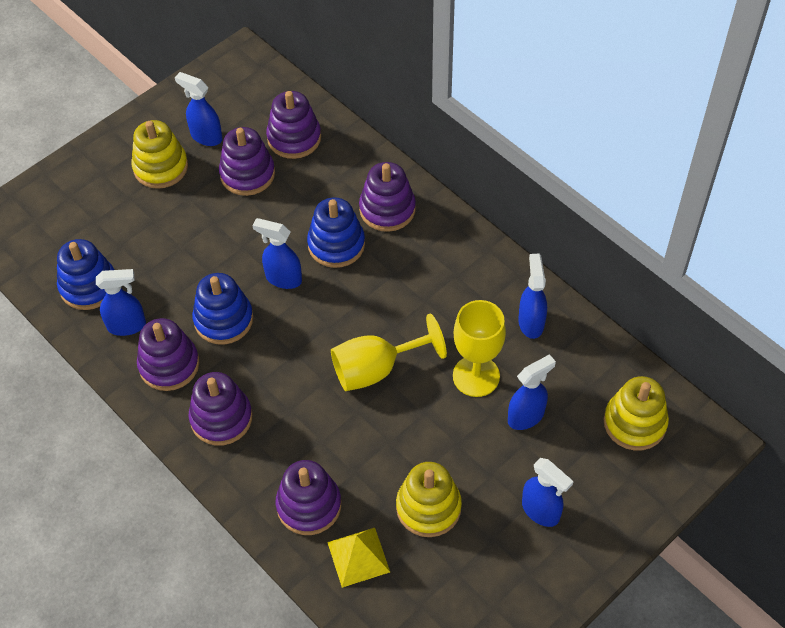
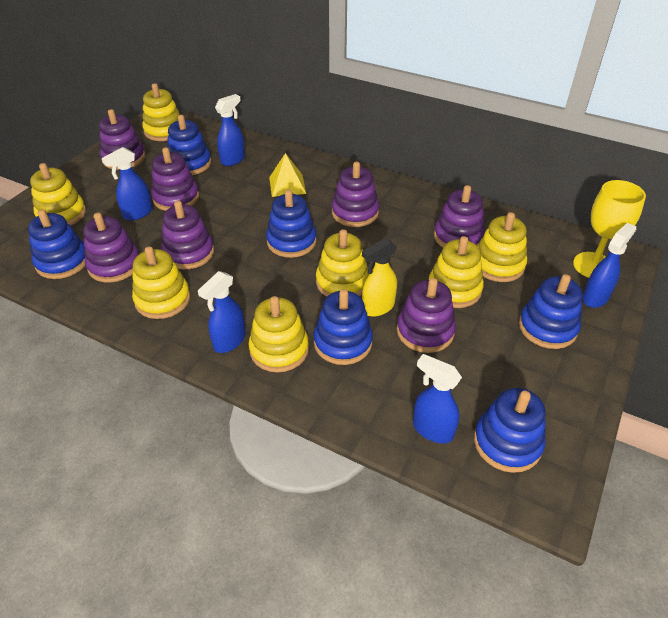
blue spray bottle: 6 -> 5
blue stacking toy: 3 -> 6
purple stacking toy: 6 -> 7
yellow goblet: 2 -> 1
yellow spray bottle: 0 -> 1
yellow stacking toy: 3 -> 7

